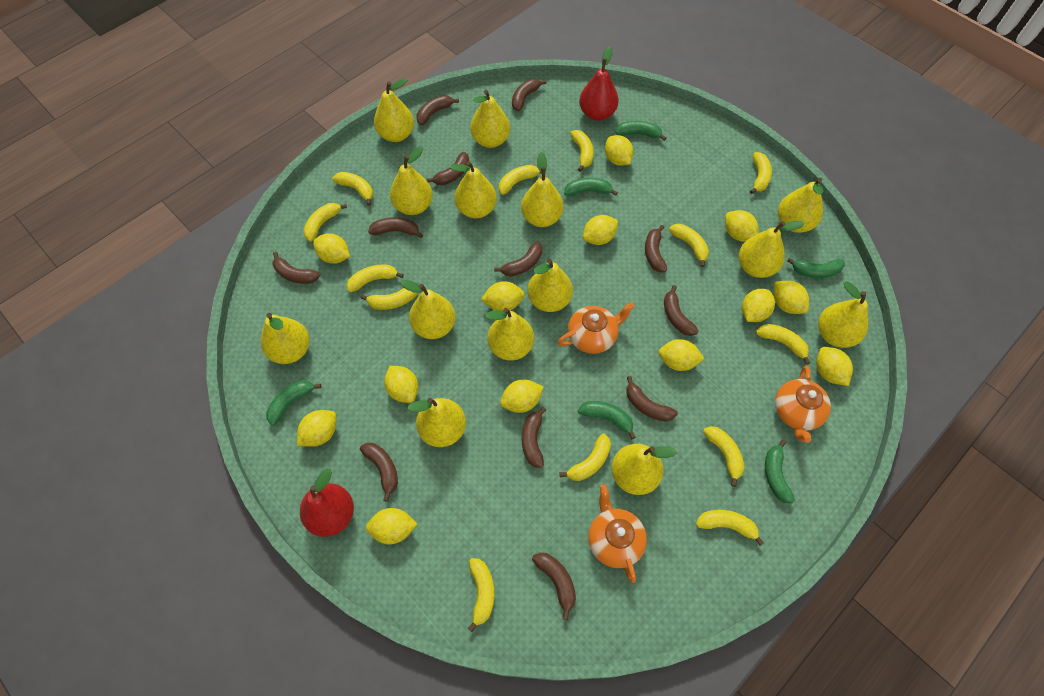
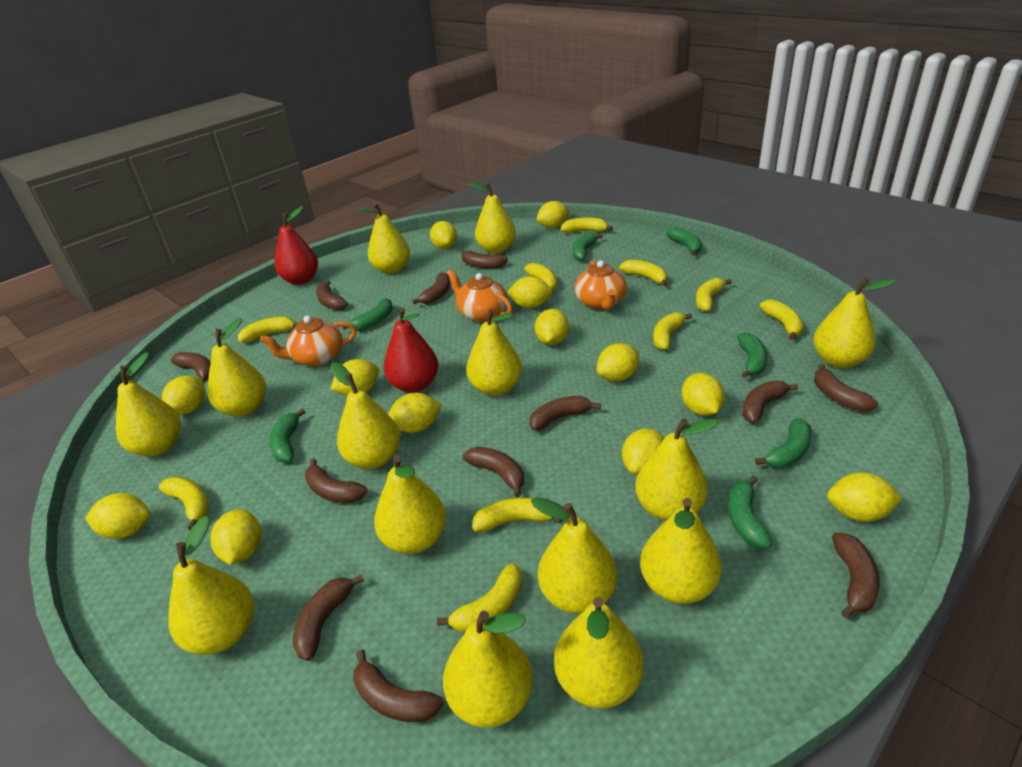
green banana: 6 -> 7
yellow banana: 13 -> 10

